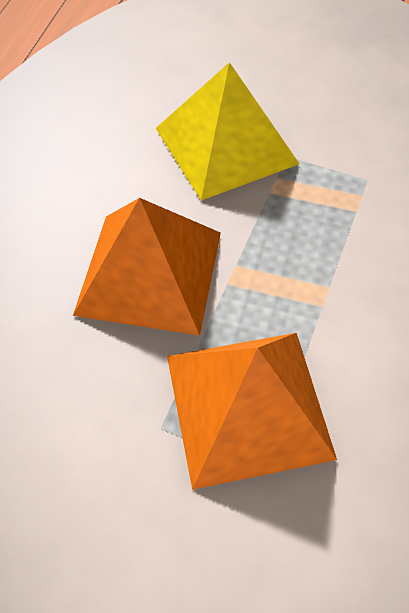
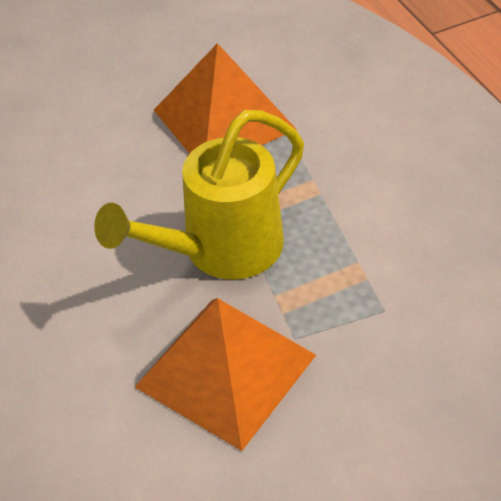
yellow pyramid: 1 -> 0
yellow watering can: 0 -> 1

